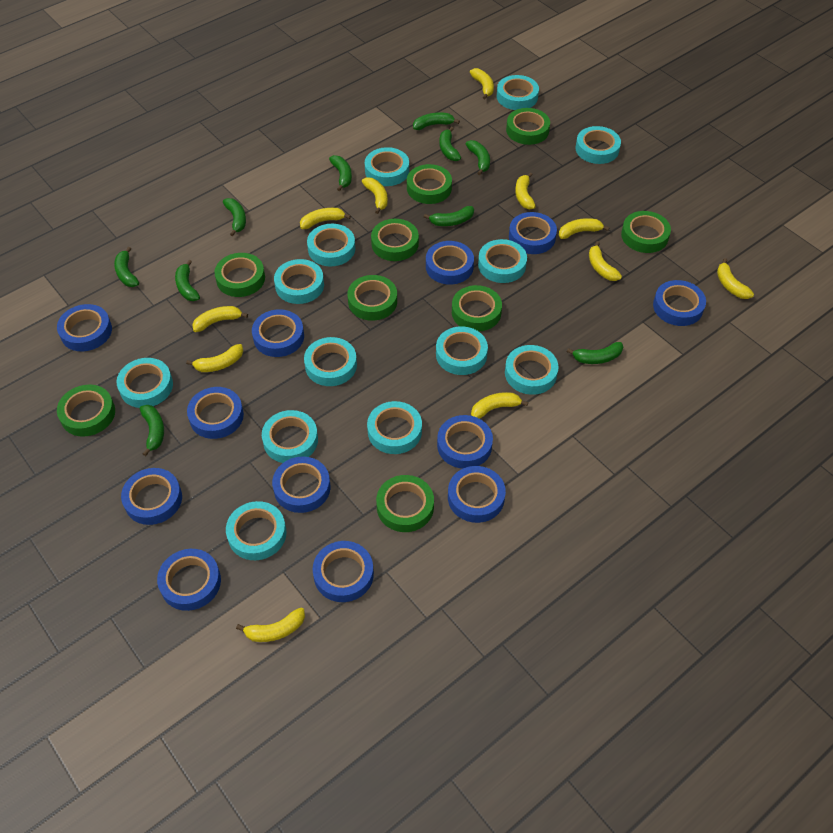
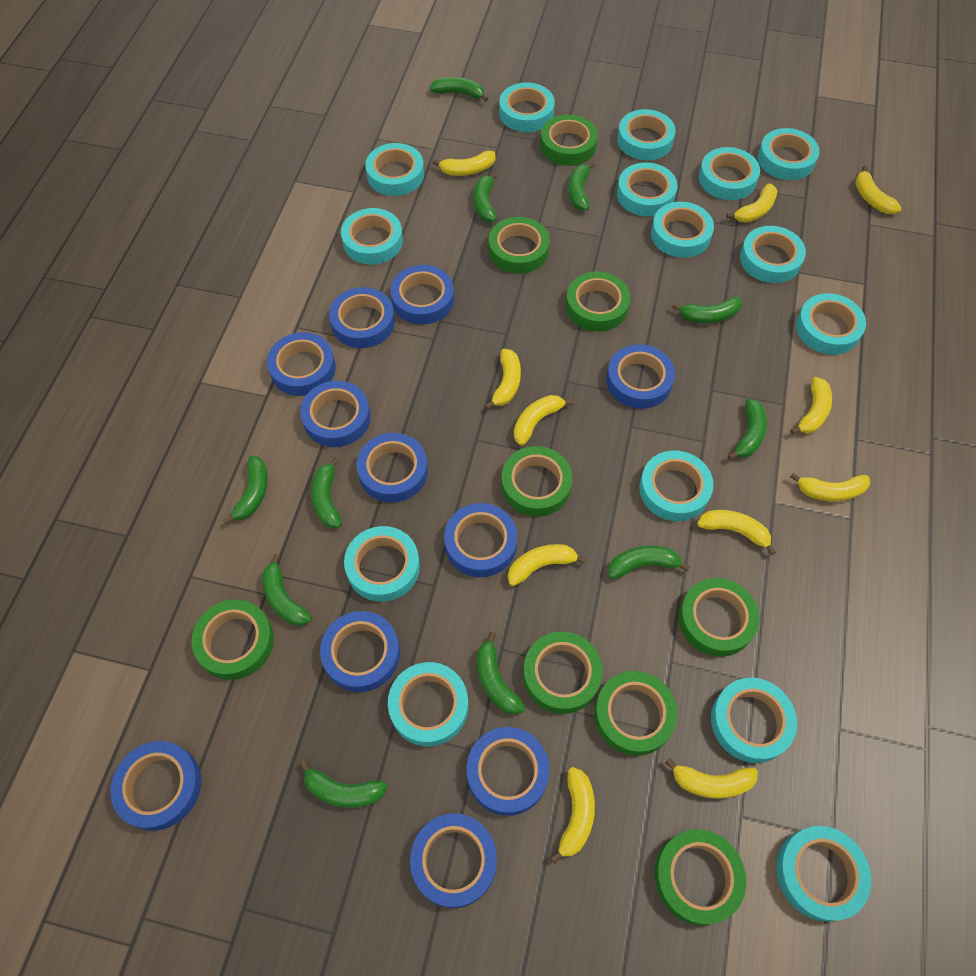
blue tape: 12 -> 11
green banana: 10 -> 11
turquoise tape: 13 -> 15

